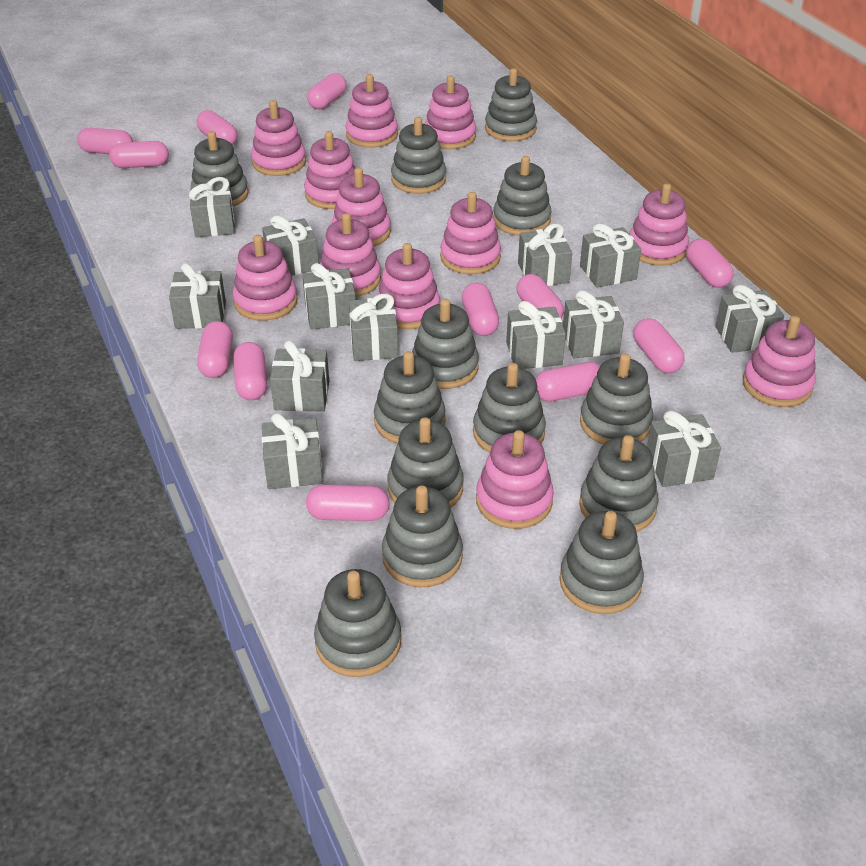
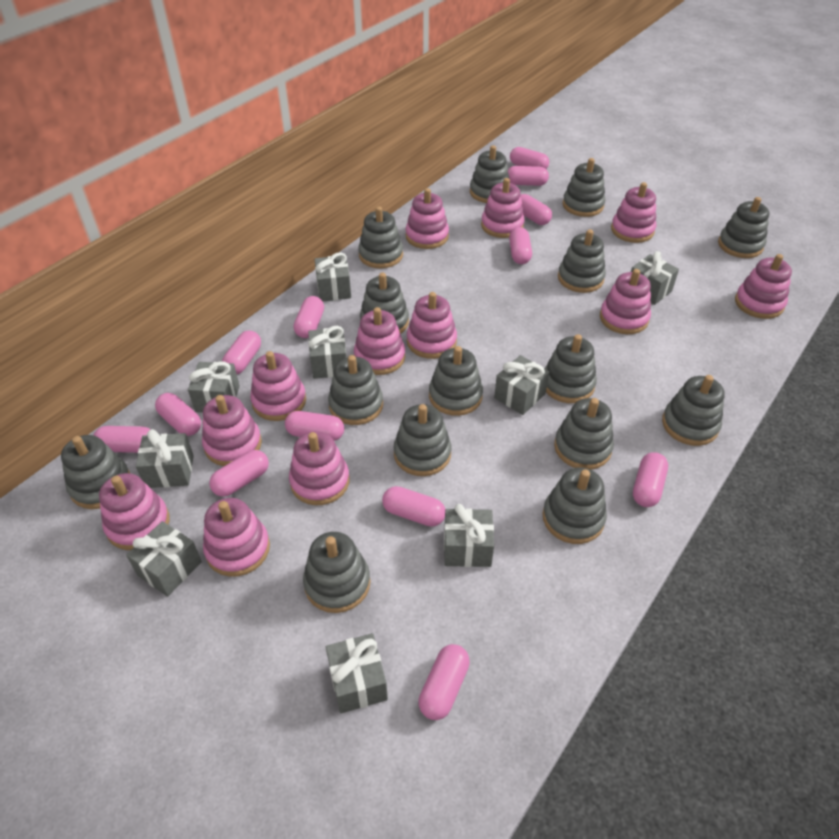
grey gift: 13 -> 9
grey stacking toy: 13 -> 15
pink capsule: 12 -> 13

